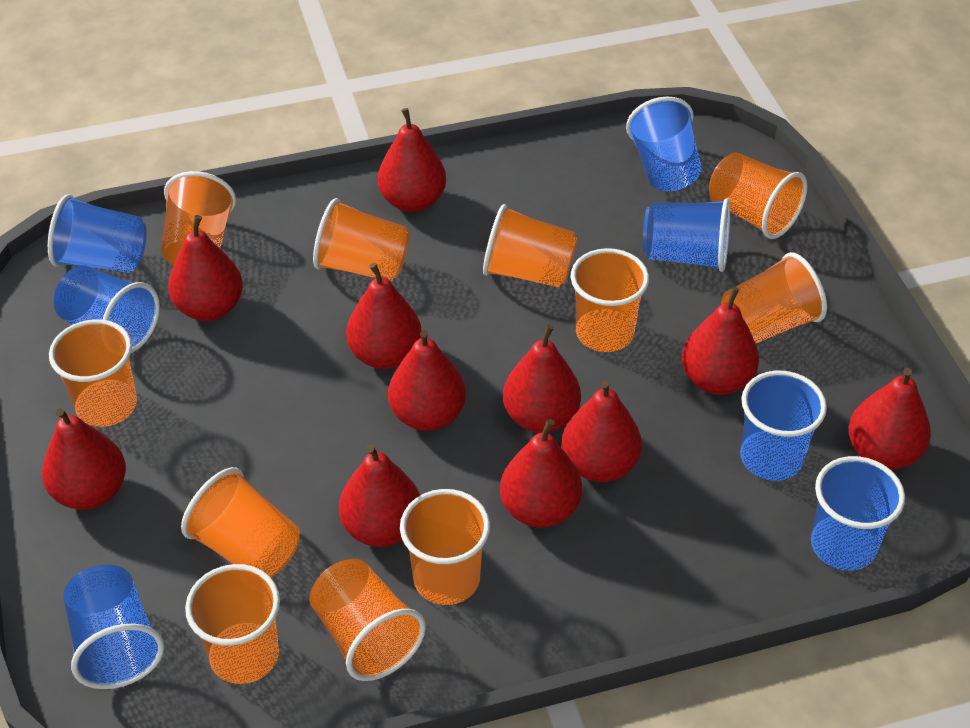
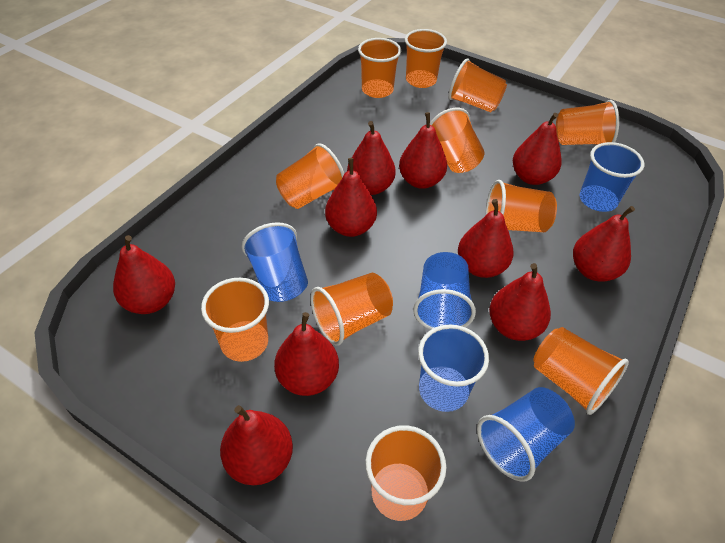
blue cup: 7 -> 5
red pear: 11 -> 10

